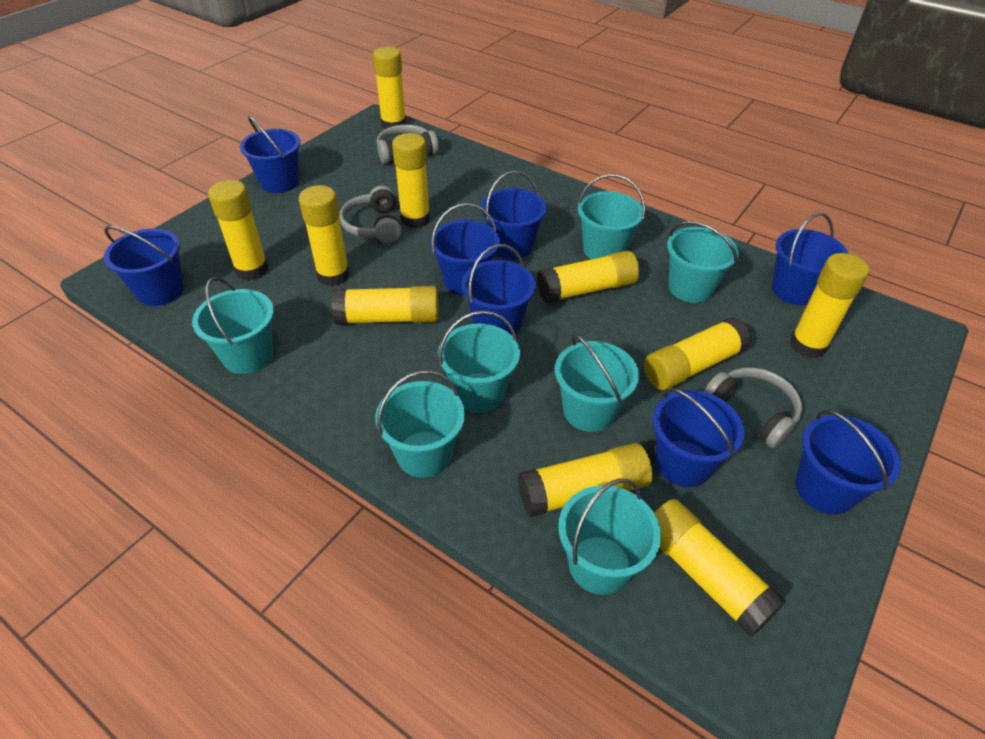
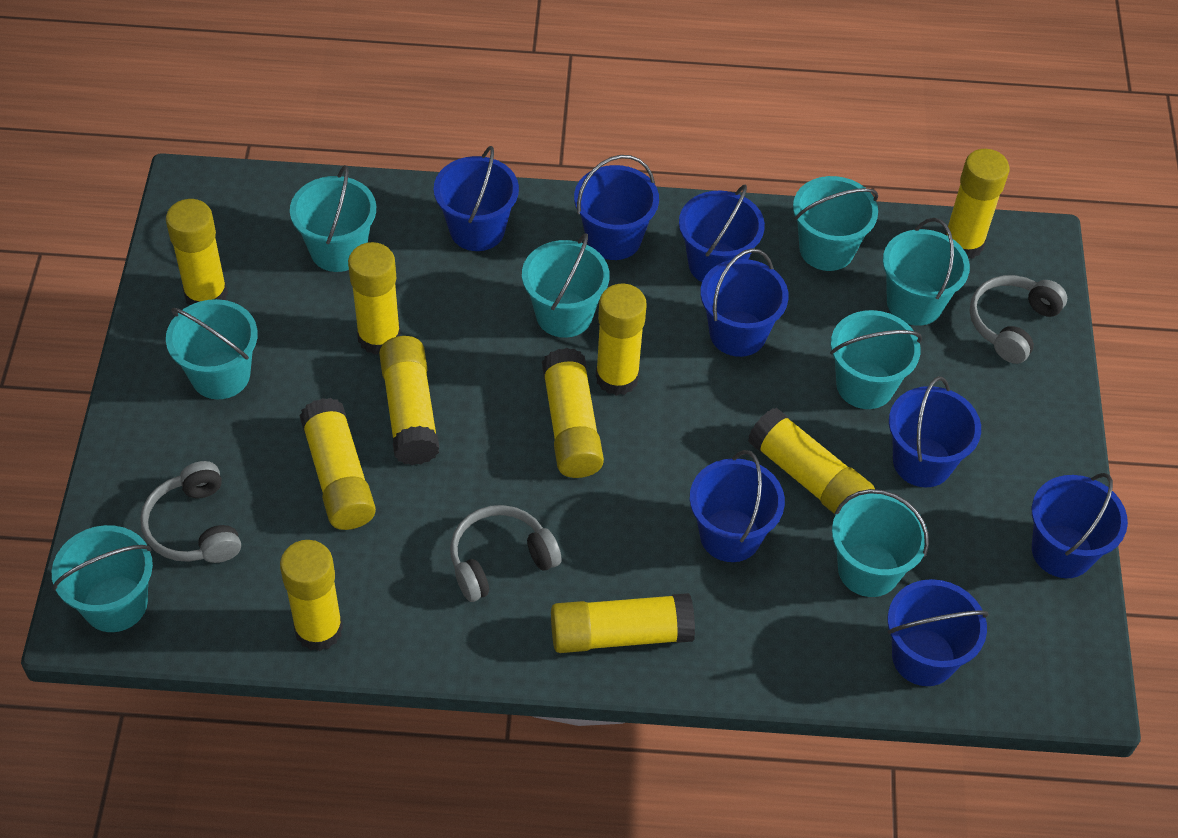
turquoise bucket: 7 -> 8

